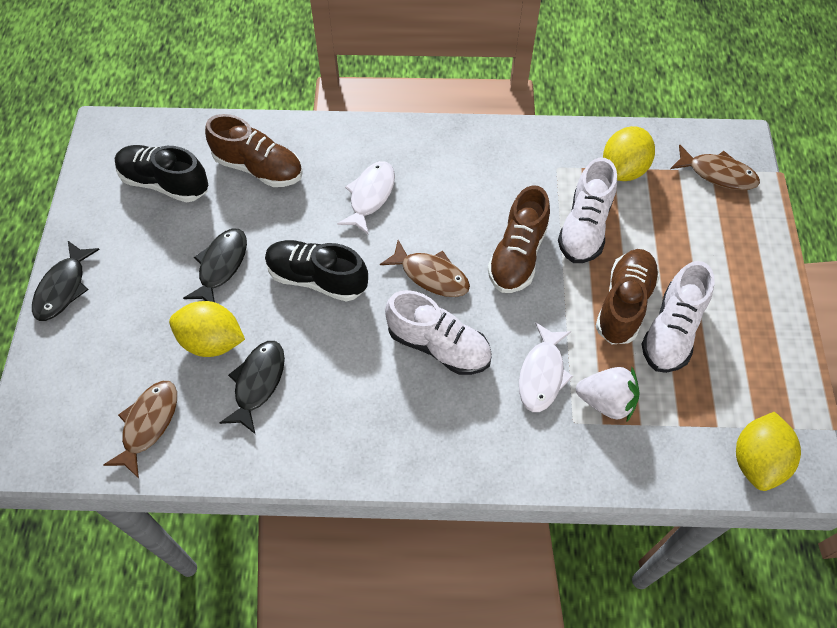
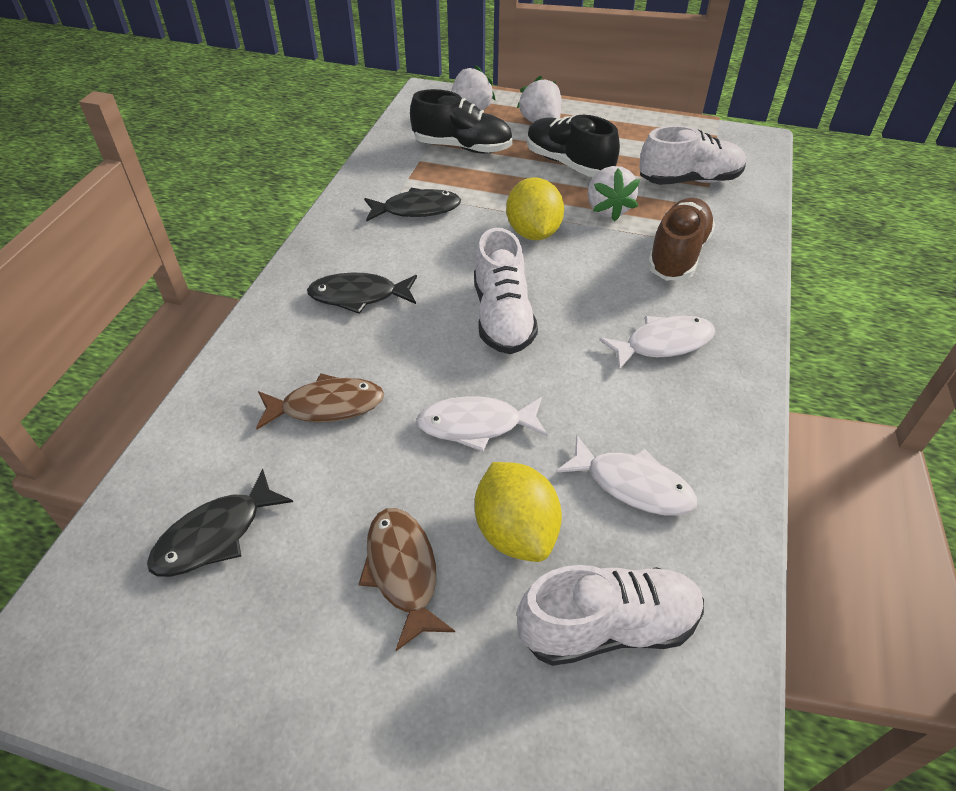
brown fish: 3 -> 2
brown shoe: 3 -> 1
white fish: 2 -> 3
white strawberry: 1 -> 3
yellow lemon: 3 -> 2

